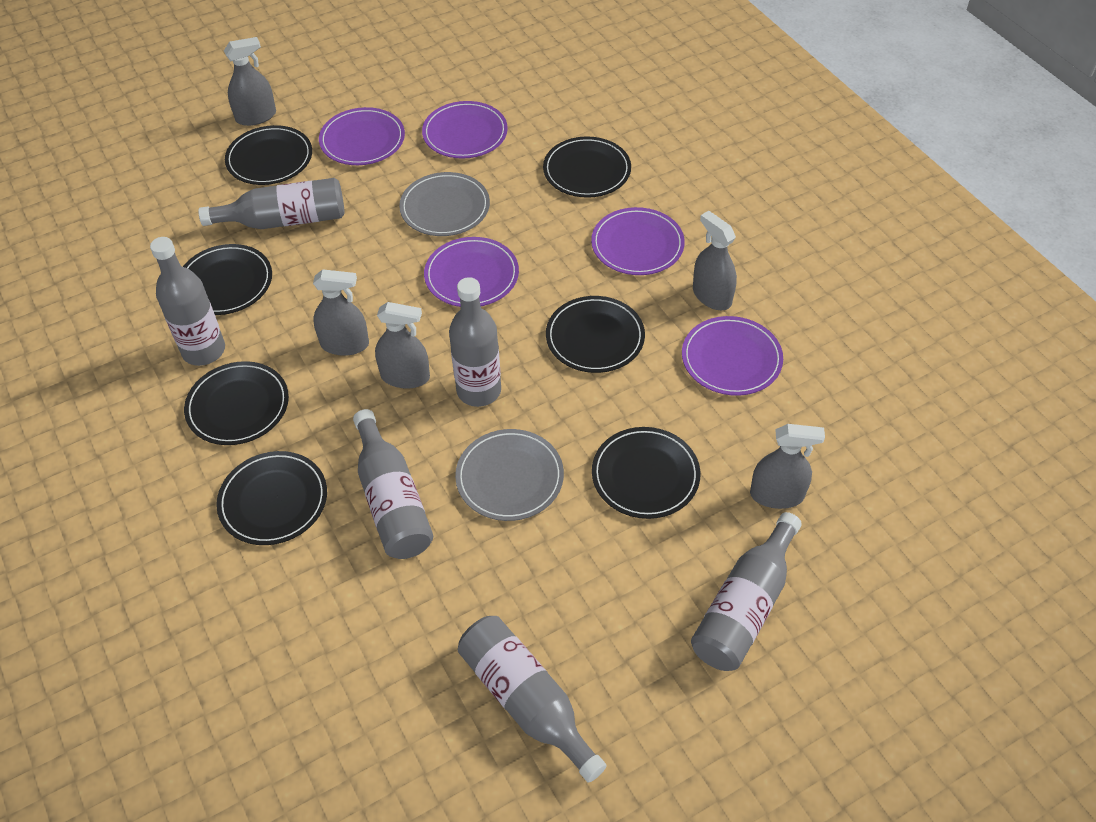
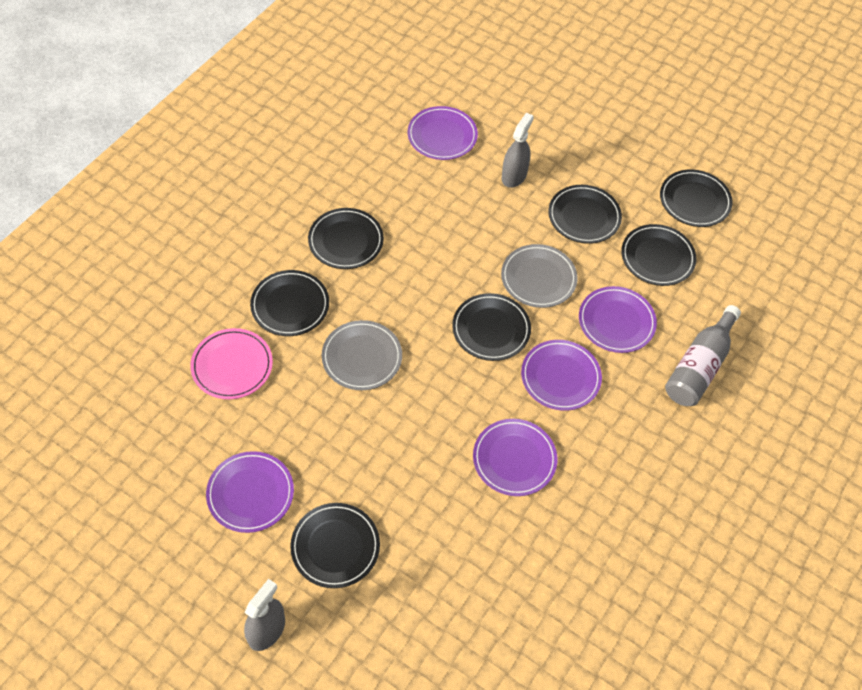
grey bottle: 6 -> 1
grey spray bottle: 5 -> 2
pink plate: 0 -> 1

